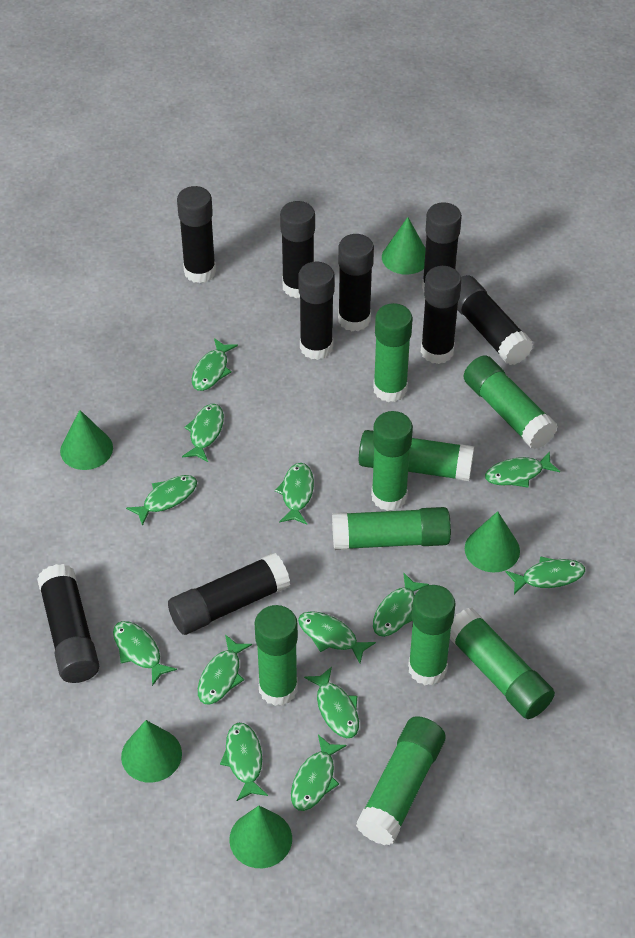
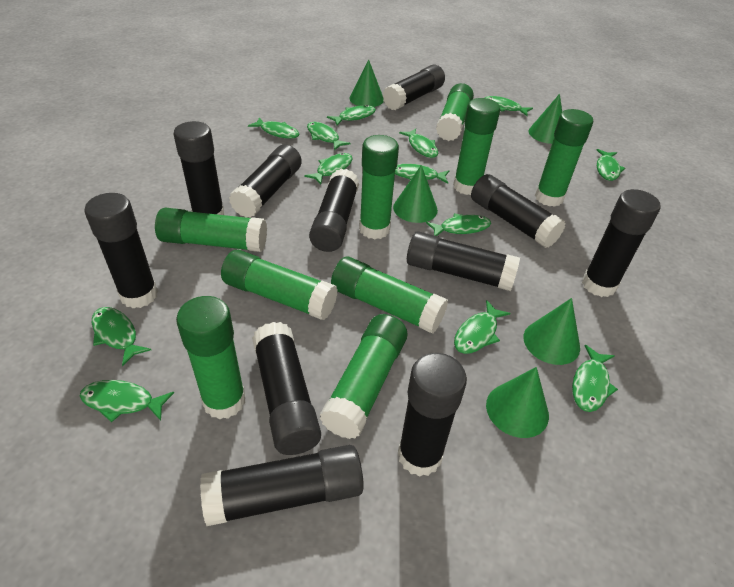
black glue stick: 9 -> 11

